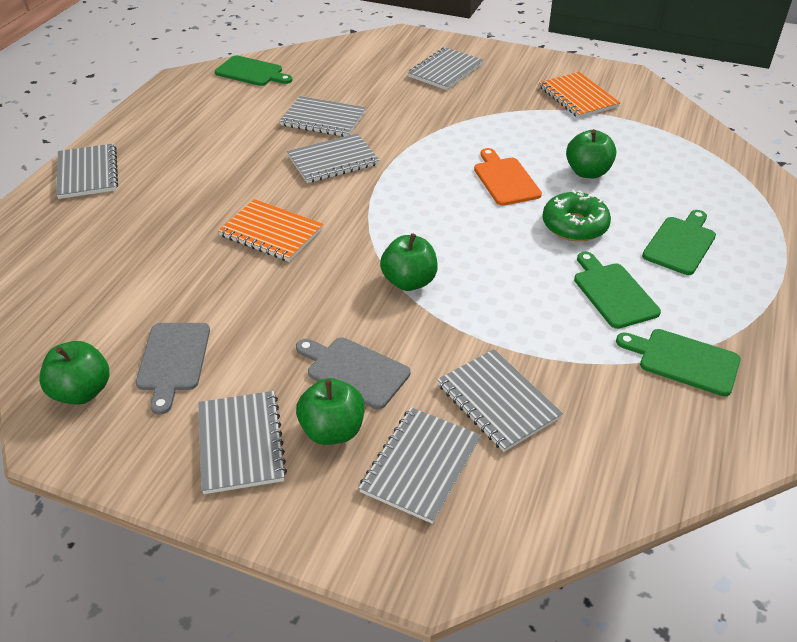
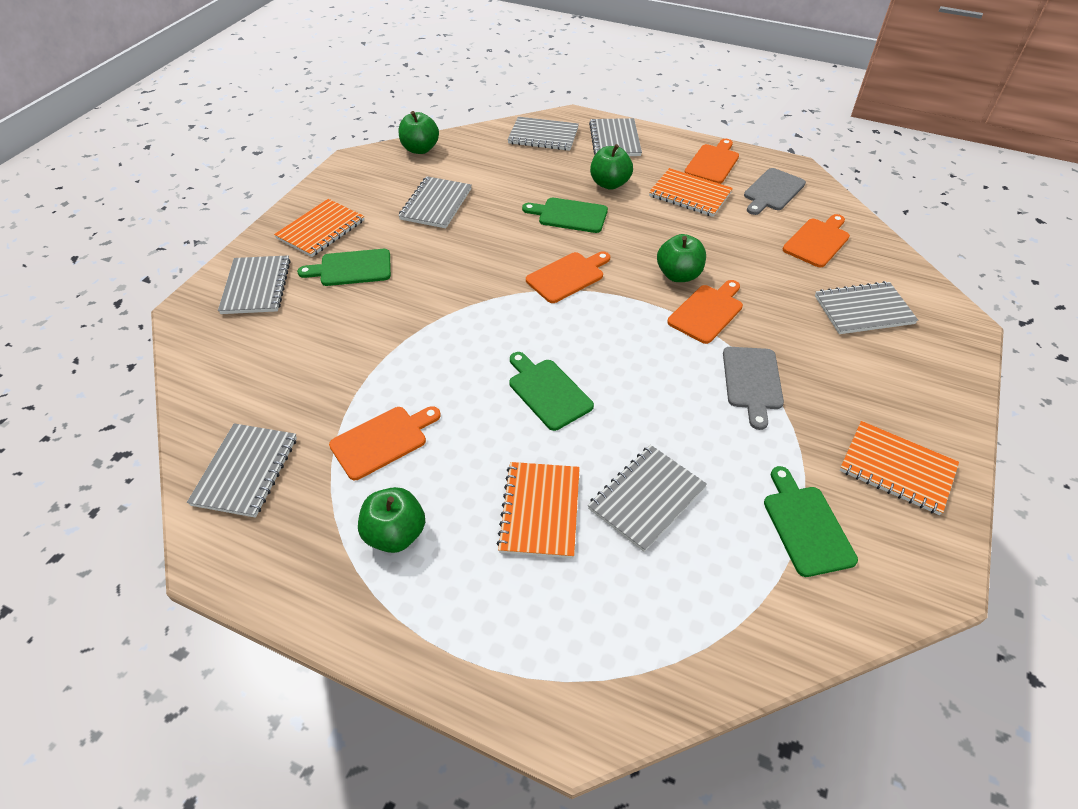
green donut: 1 -> 0
orange cutting board: 1 -> 5
orange notebook: 2 -> 4

